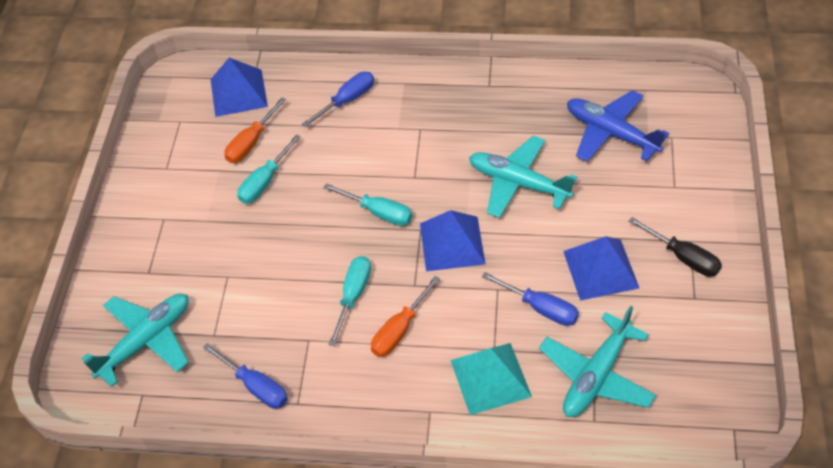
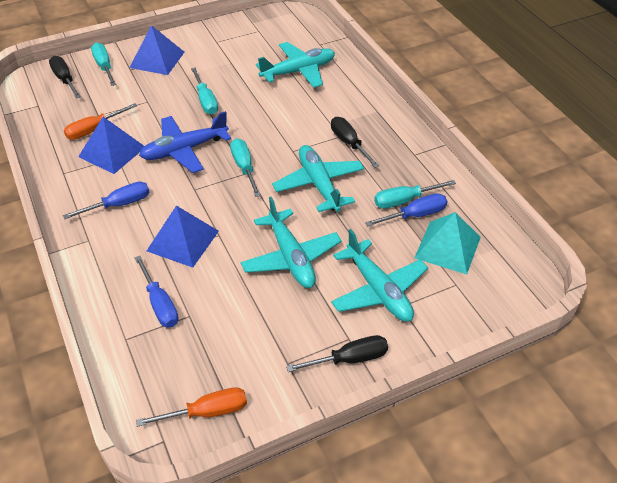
black screwdriver: 1 -> 3
turquoise plane: 3 -> 4
turquoise screwdriver: 3 -> 4

